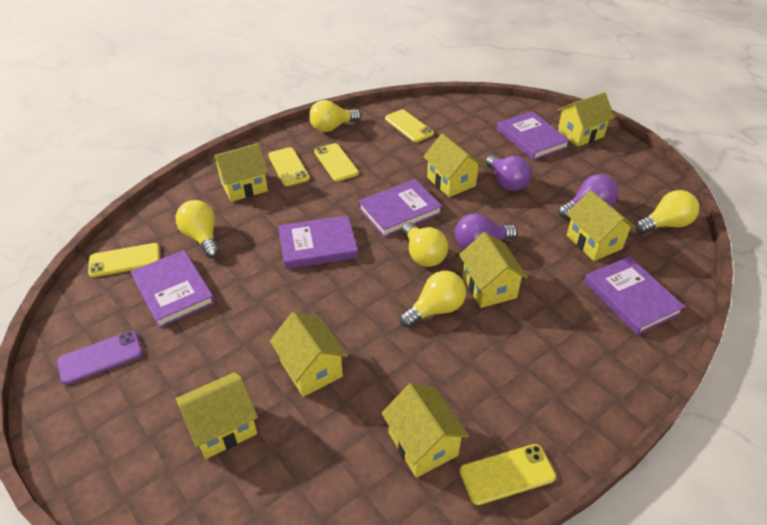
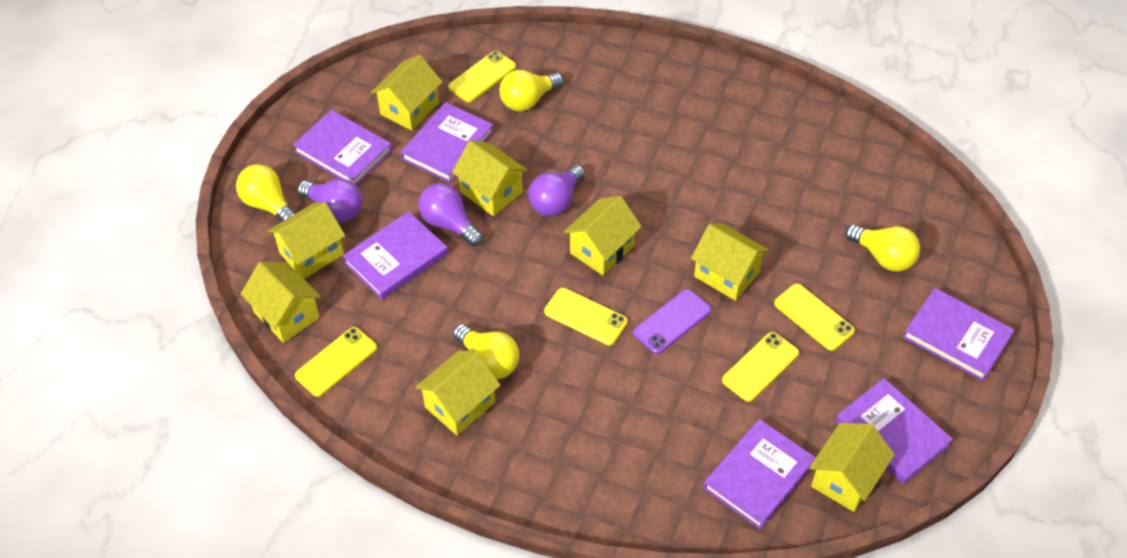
purple book: 5 -> 6
yellow light bulb: 5 -> 4

